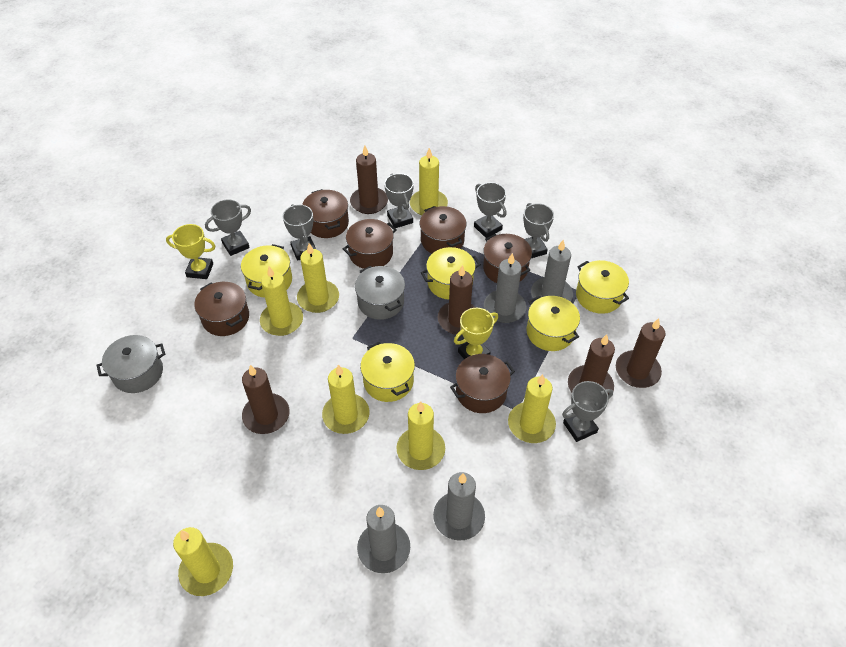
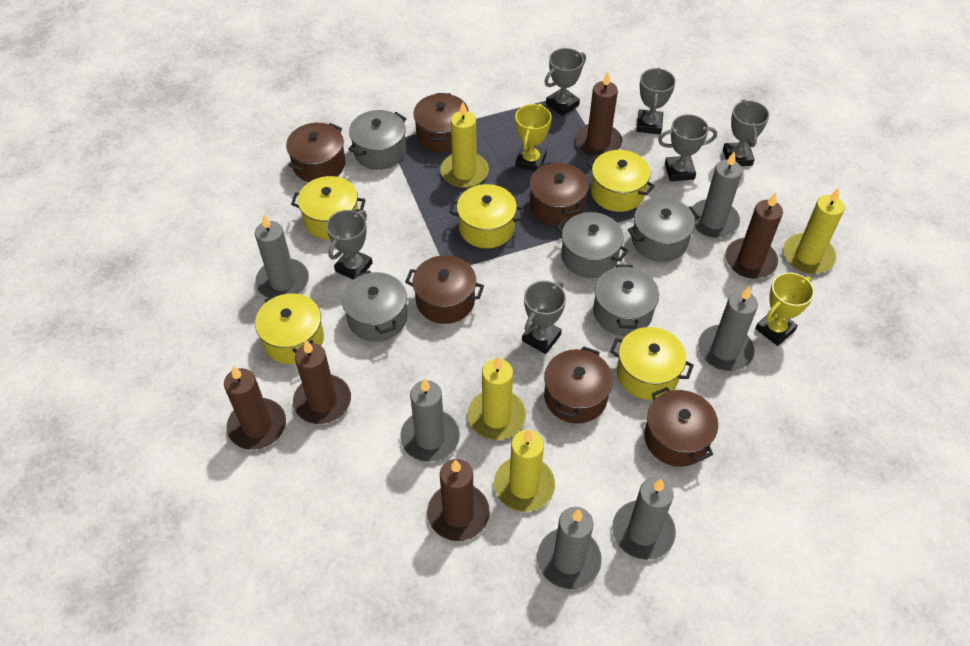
grey candle: 4 -> 6
grey pot: 2 -> 5
yellow candle: 7 -> 4

